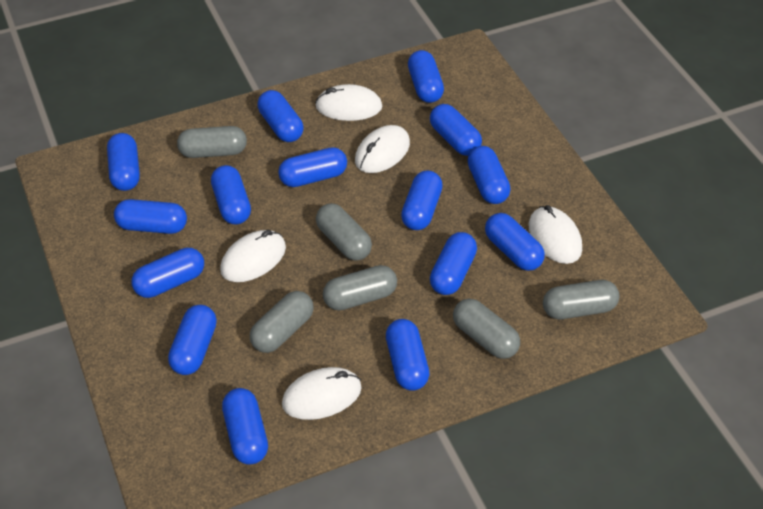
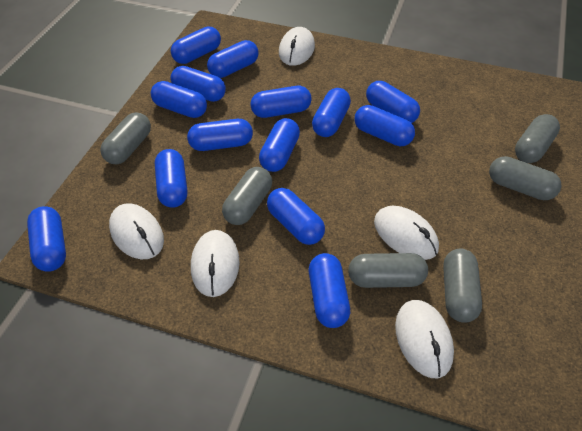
blue capsule: 15 -> 14

